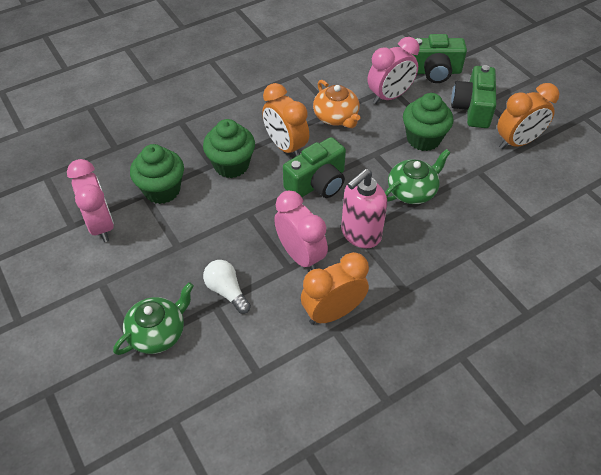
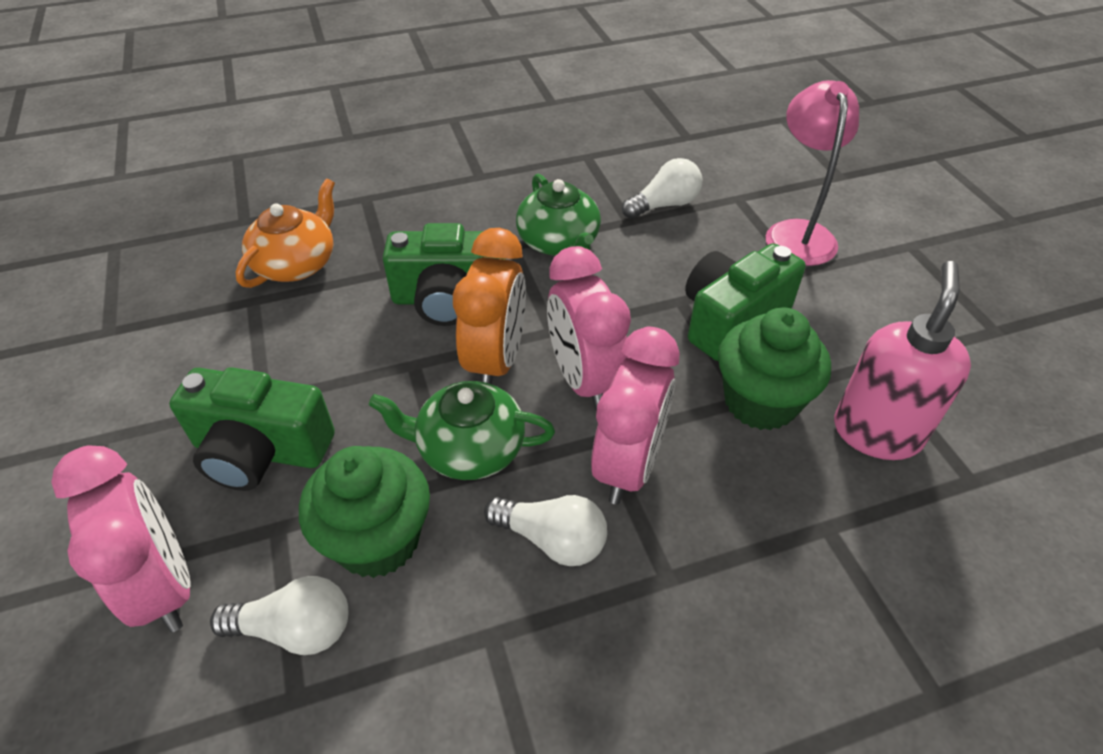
green cupcake: 3 -> 2
orange clock: 3 -> 1
pink lamp: 0 -> 1
white light bulb: 1 -> 3

